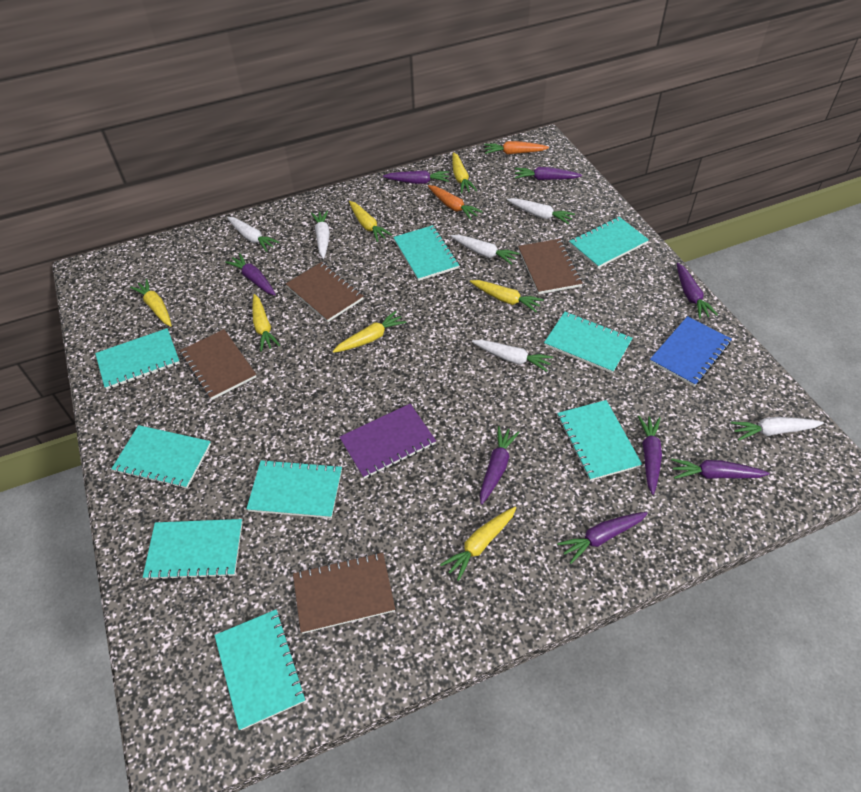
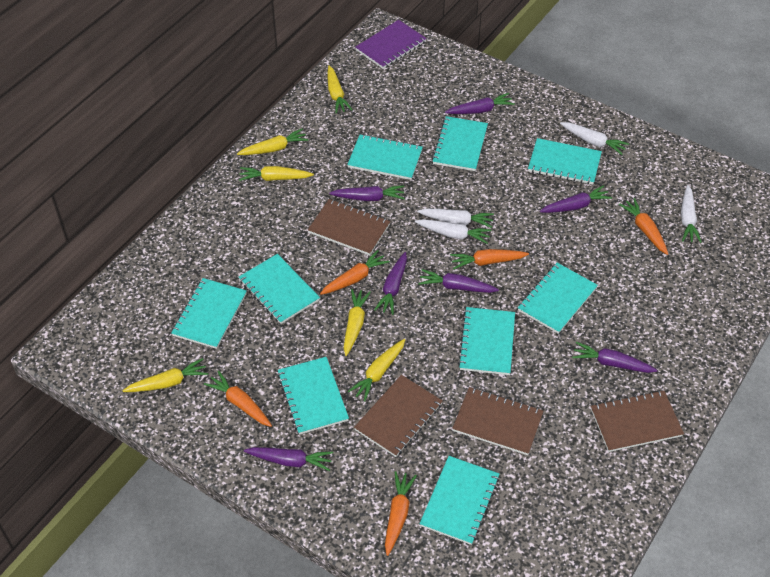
blue notebook: 1 -> 0
orange carrot: 2 -> 5
purple carrot: 8 -> 7
white carrot: 6 -> 4
yellow carrot: 7 -> 6

